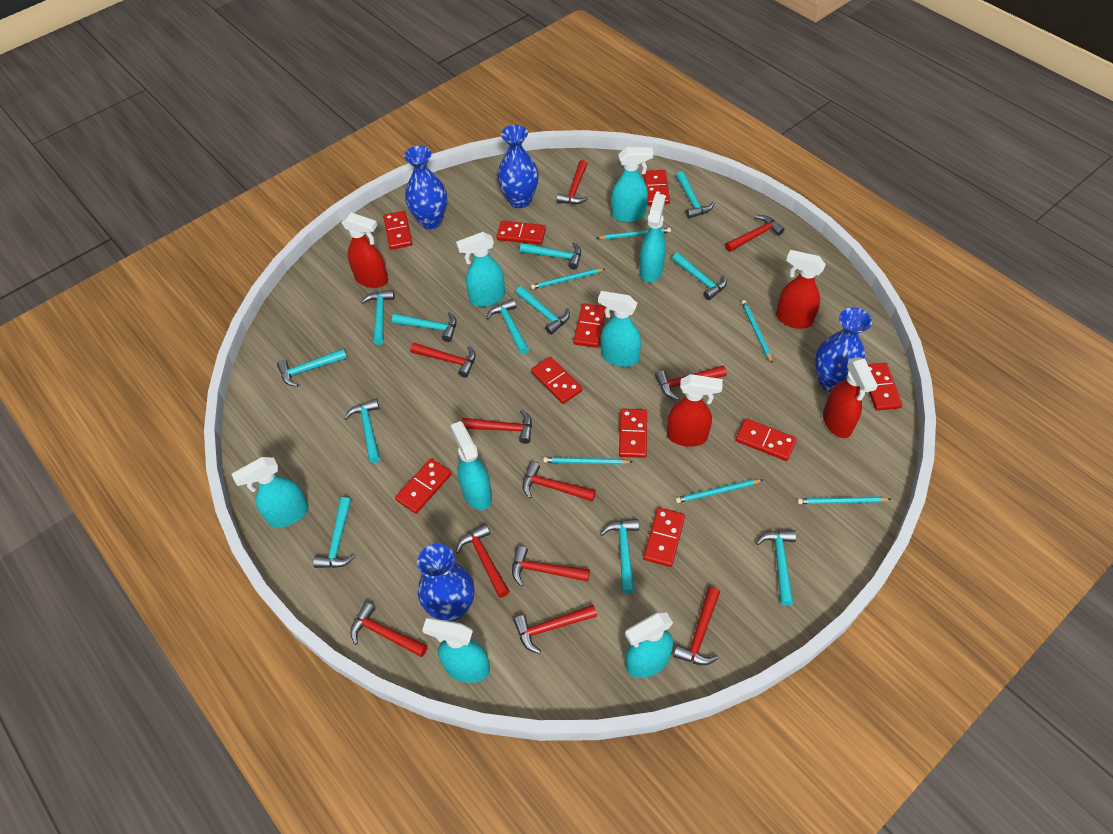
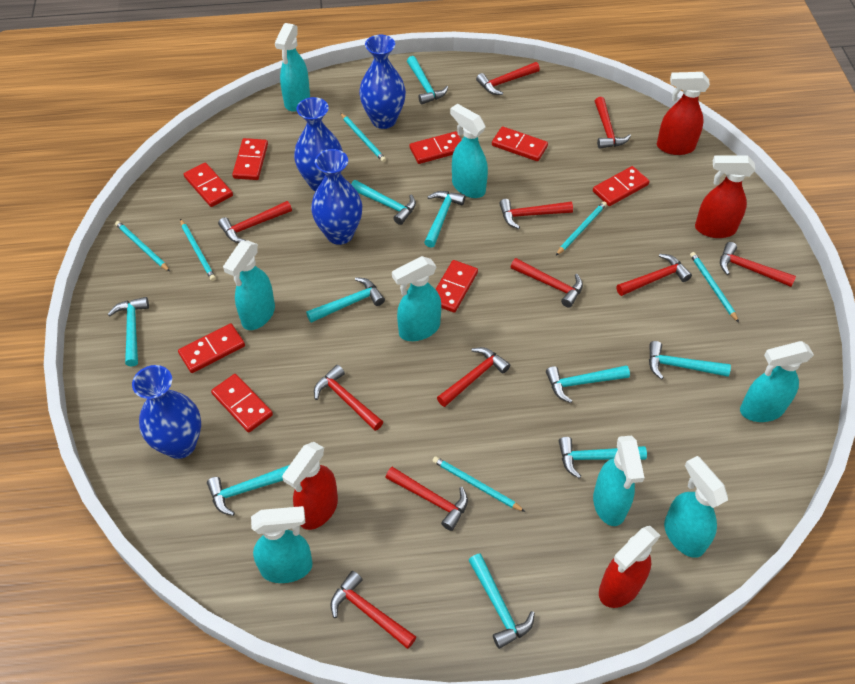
red domino: 10 -> 8
turquoise hammer: 12 -> 10

